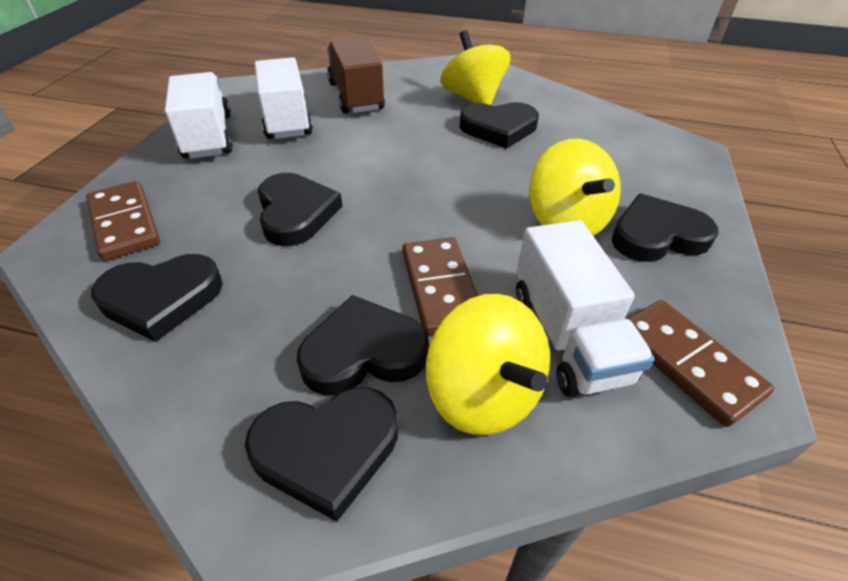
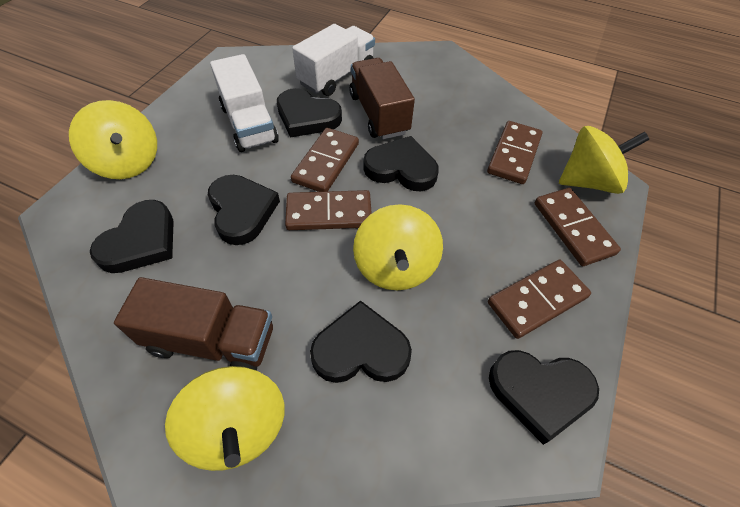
brown domino: 3 -> 5
brown truck: 1 -> 2
white truck: 3 -> 2
yellow spinning top: 3 -> 4

